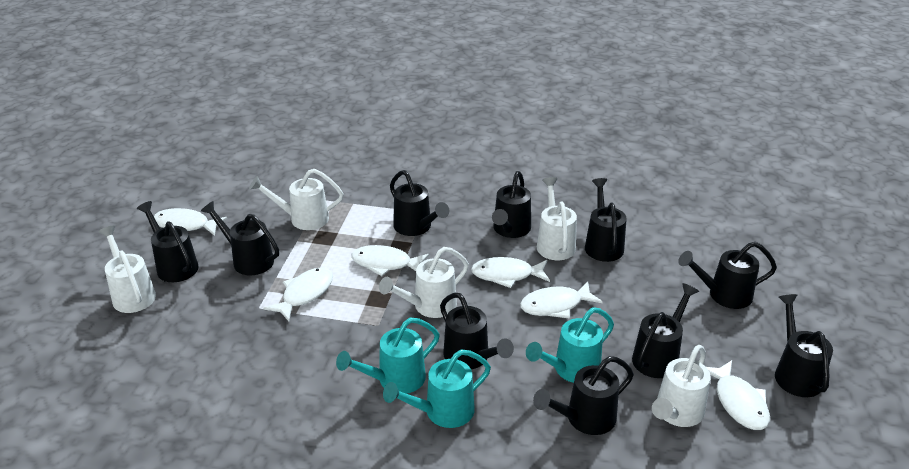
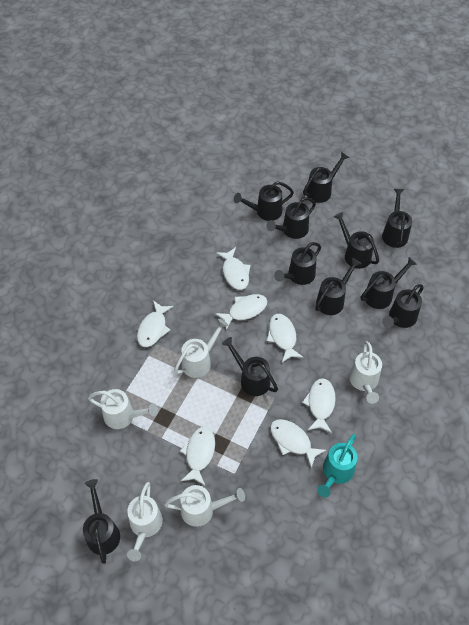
black watering can: 10 -> 11
turquoise watering can: 3 -> 1
white fish: 6 -> 7

